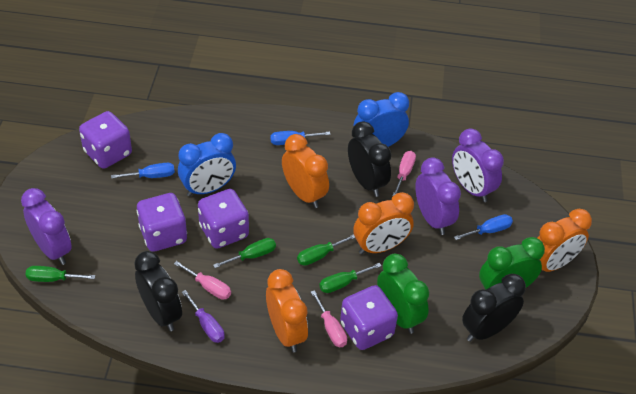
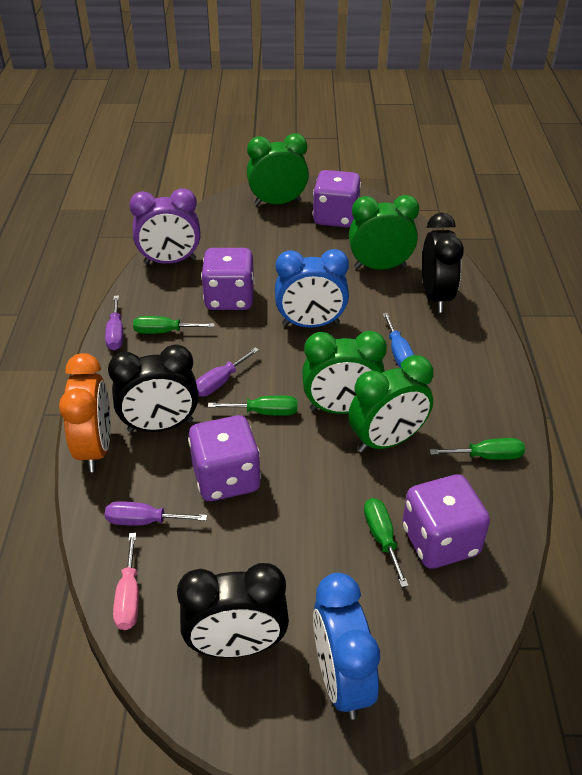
blue screwdriver: 3 -> 1
green clock: 2 -> 4
orange clock: 4 -> 1
pink screwdriver: 3 -> 1
purple clock: 3 -> 1
purple screwdriver: 1 -> 3

